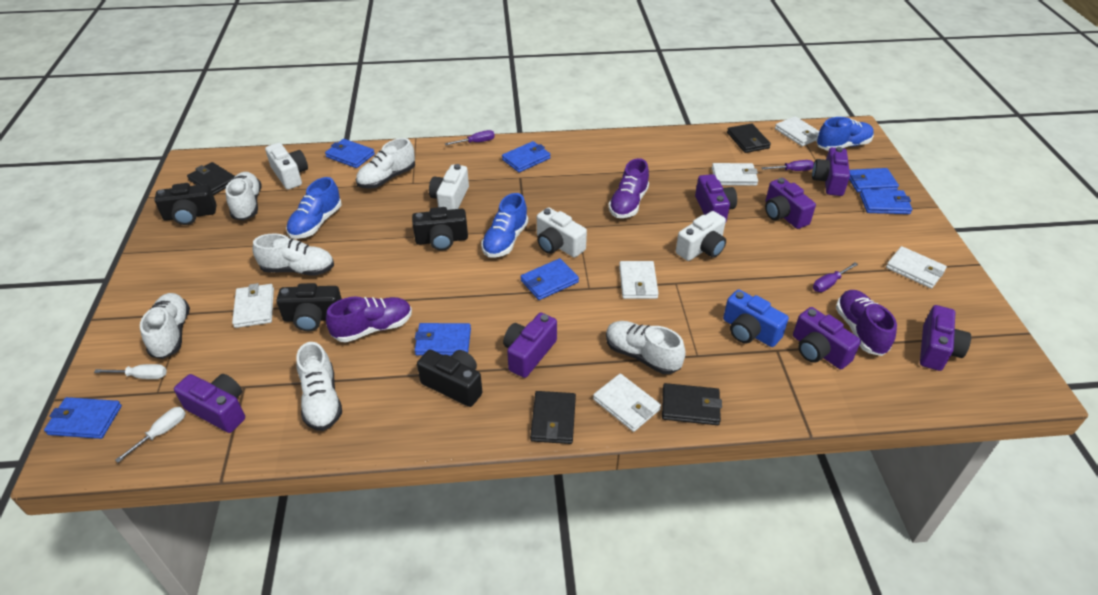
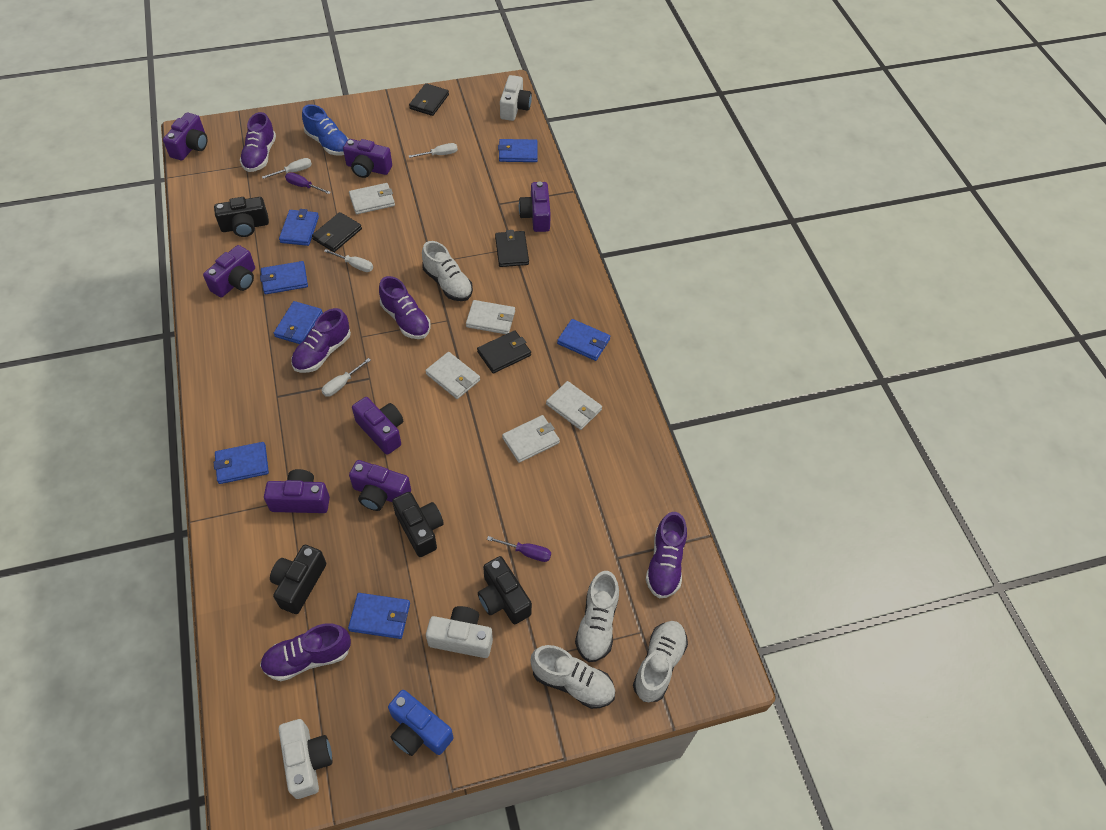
blue shoe: 3 -> 1
purple screwdriver: 3 -> 2
purple shoe: 3 -> 5
white camera: 4 -> 3
white screwdriver: 2 -> 4
white shoe: 6 -> 4
white wallet: 6 -> 5

